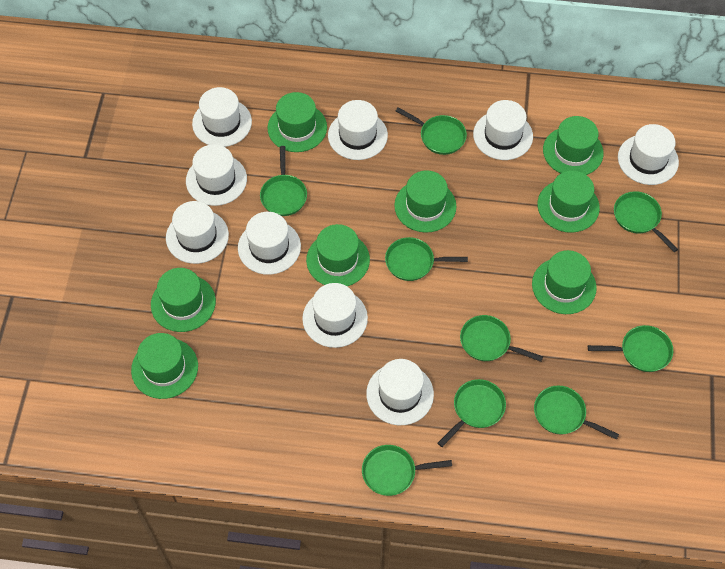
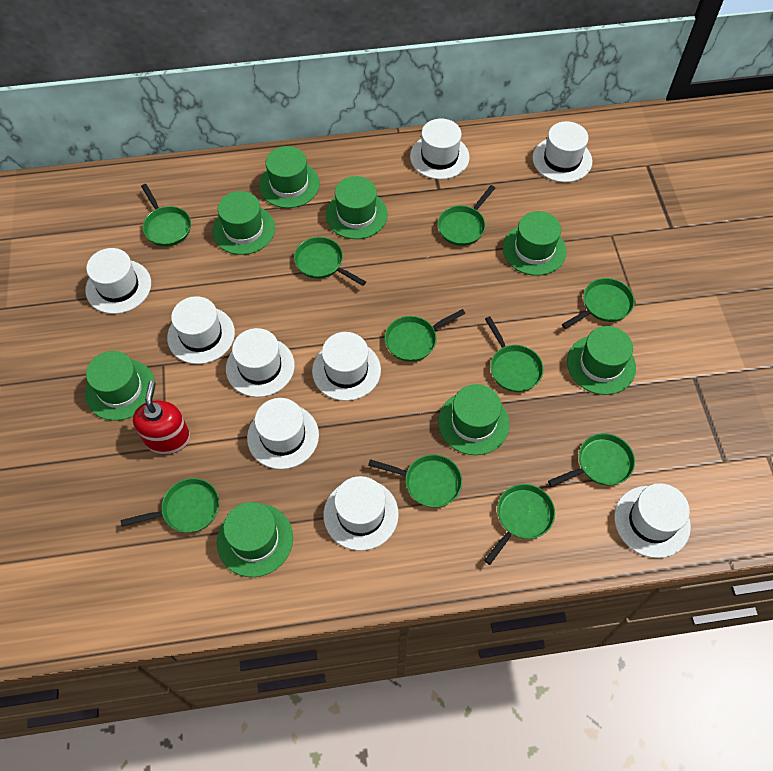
green pan: 9 -> 10
red soap dispenser: 0 -> 1

